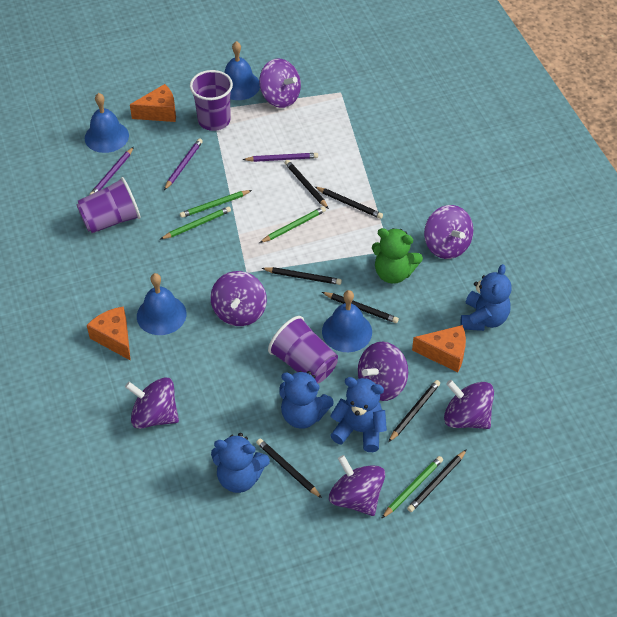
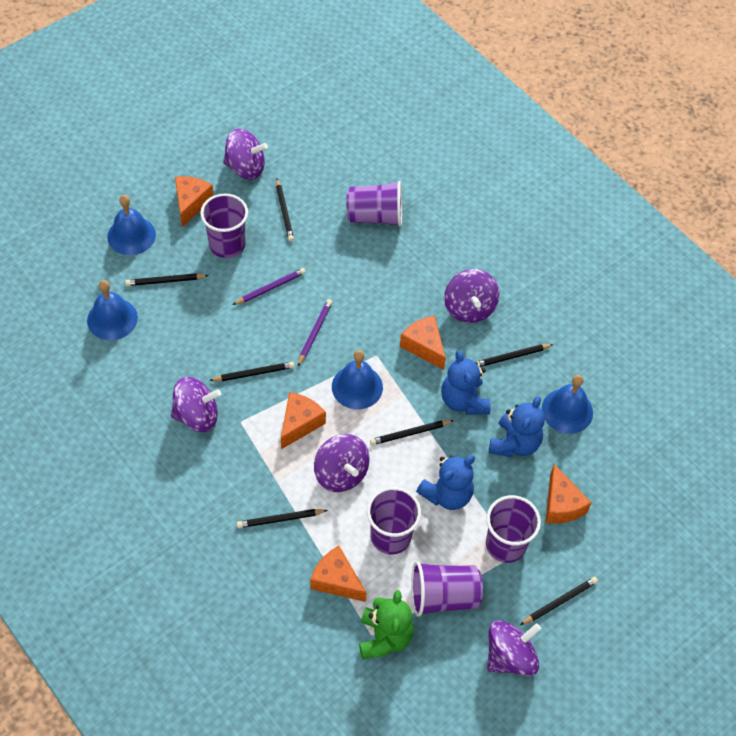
blue teddy bear: 4 -> 3
green pencil: 4 -> 0
orange cheese: 3 -> 5
purple cup: 3 -> 5
purple pencil: 3 -> 2
purple spinning top: 7 -> 5

